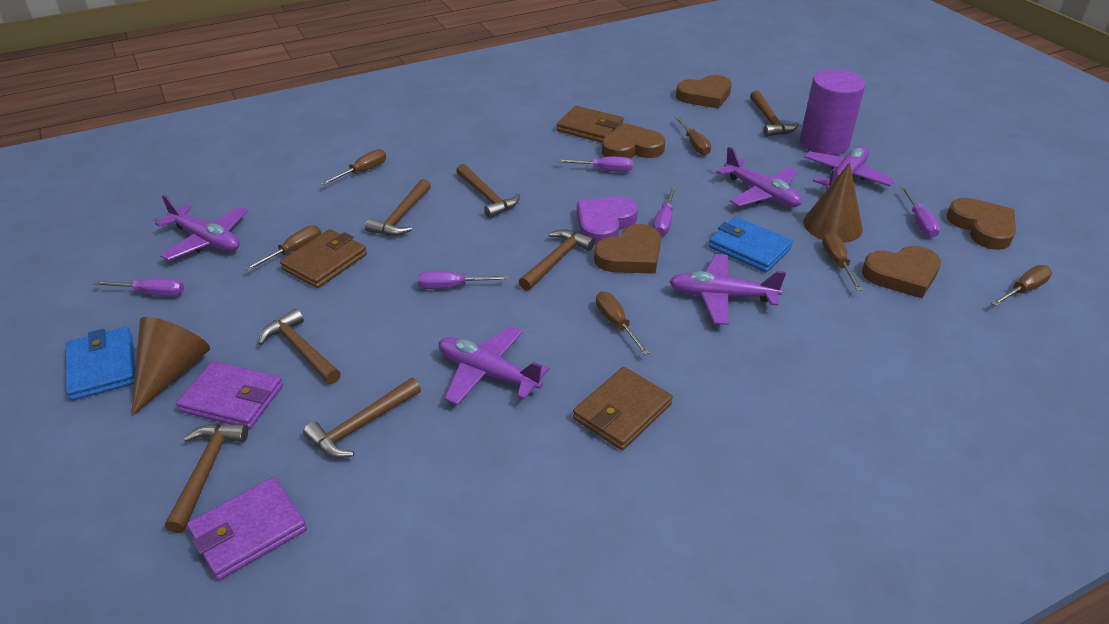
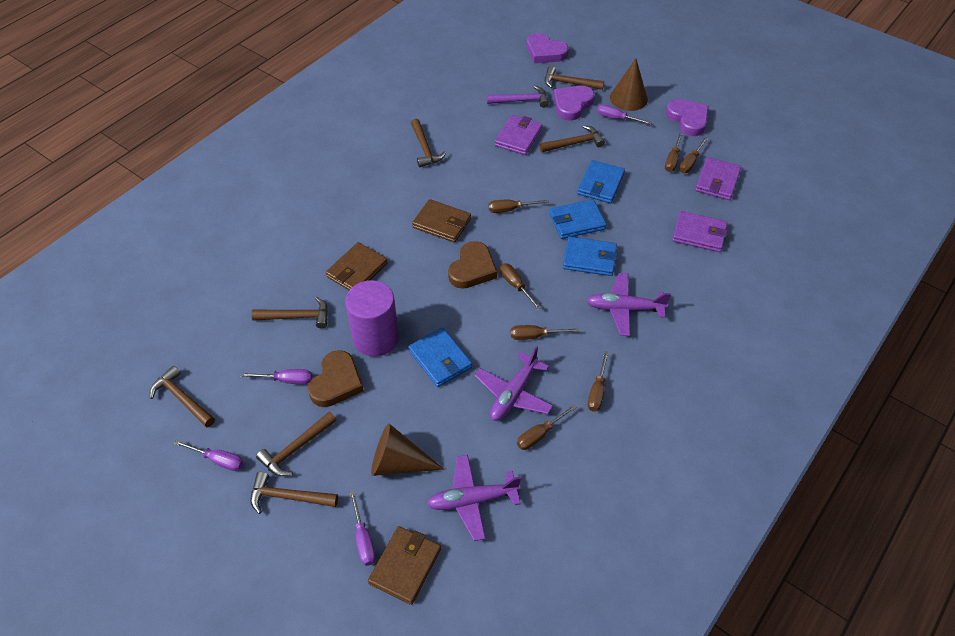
blue wallet: 2 -> 4
brown heart: 5 -> 2
brown screwdriver: 6 -> 7
purple hammer: 0 -> 1
purple heart: 1 -> 3
purple plane: 5 -> 3
purple screwdriver: 5 -> 4
purple wallet: 2 -> 3

